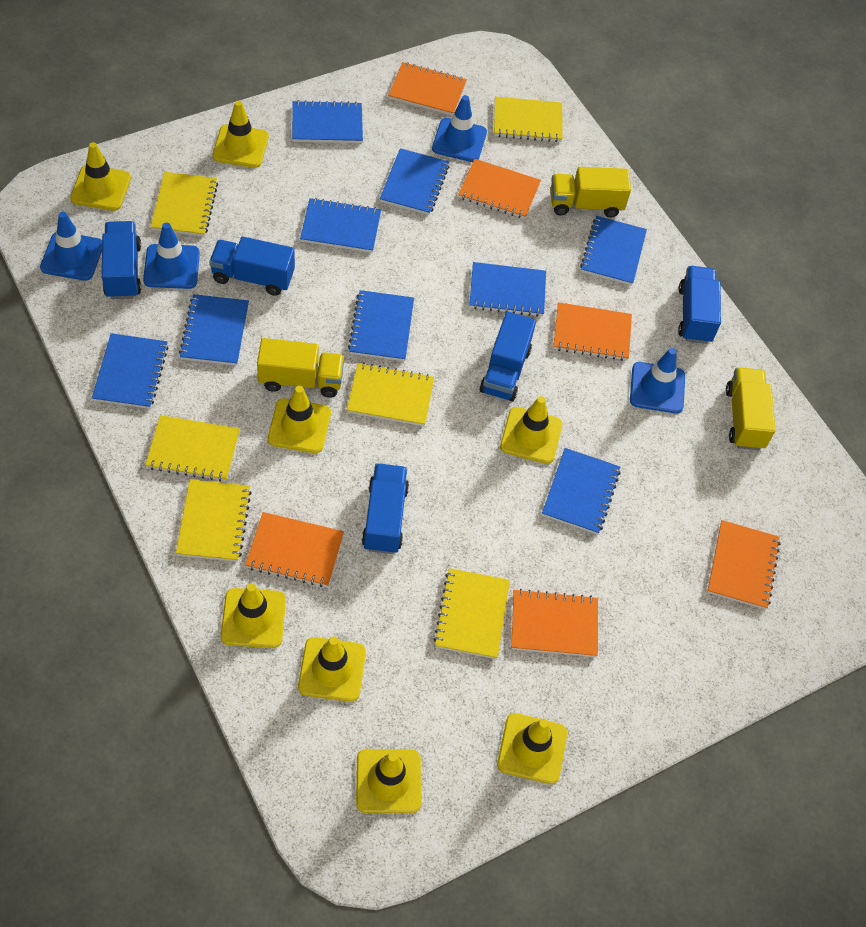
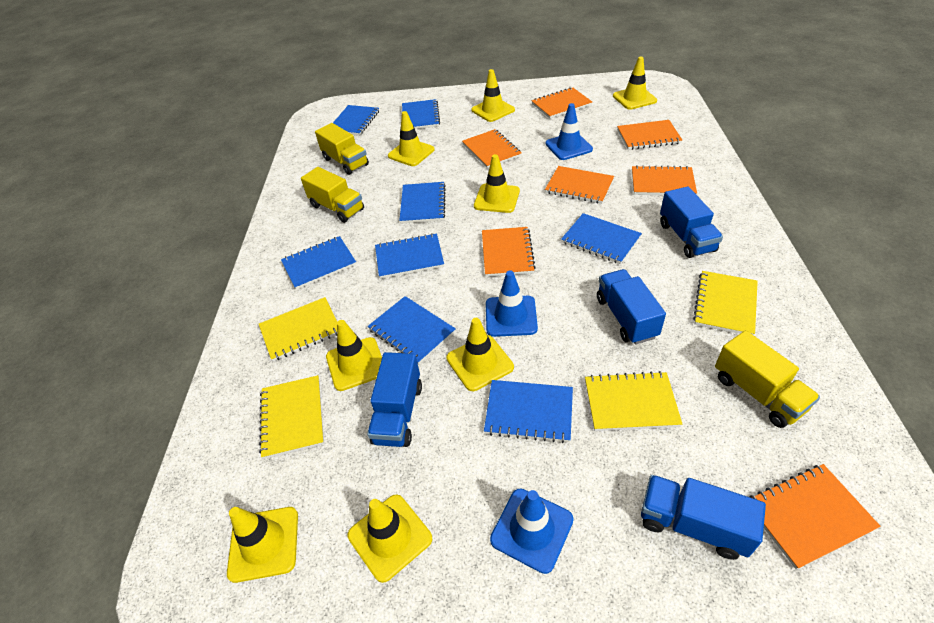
blue notebook: 9 -> 8
blue traffic cone: 4 -> 3
blue truck: 5 -> 4
orange notebook: 6 -> 7
yellow notebook: 6 -> 4

